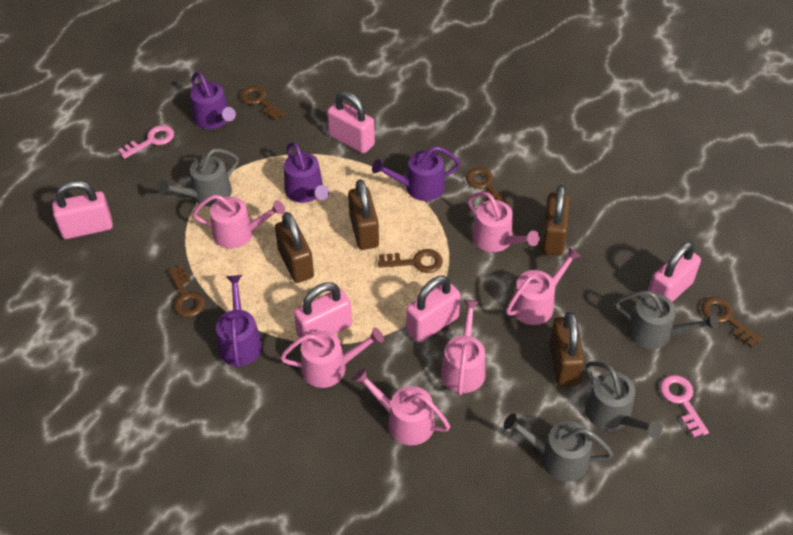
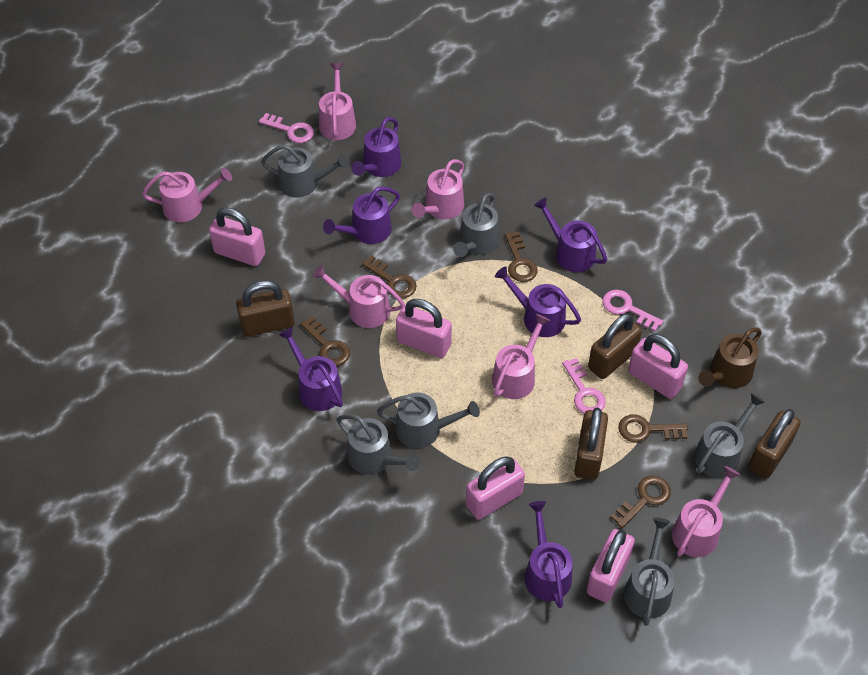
brown watering can: 0 -> 1
grey watering can: 4 -> 6
pink key: 2 -> 3
purple watering can: 4 -> 6

